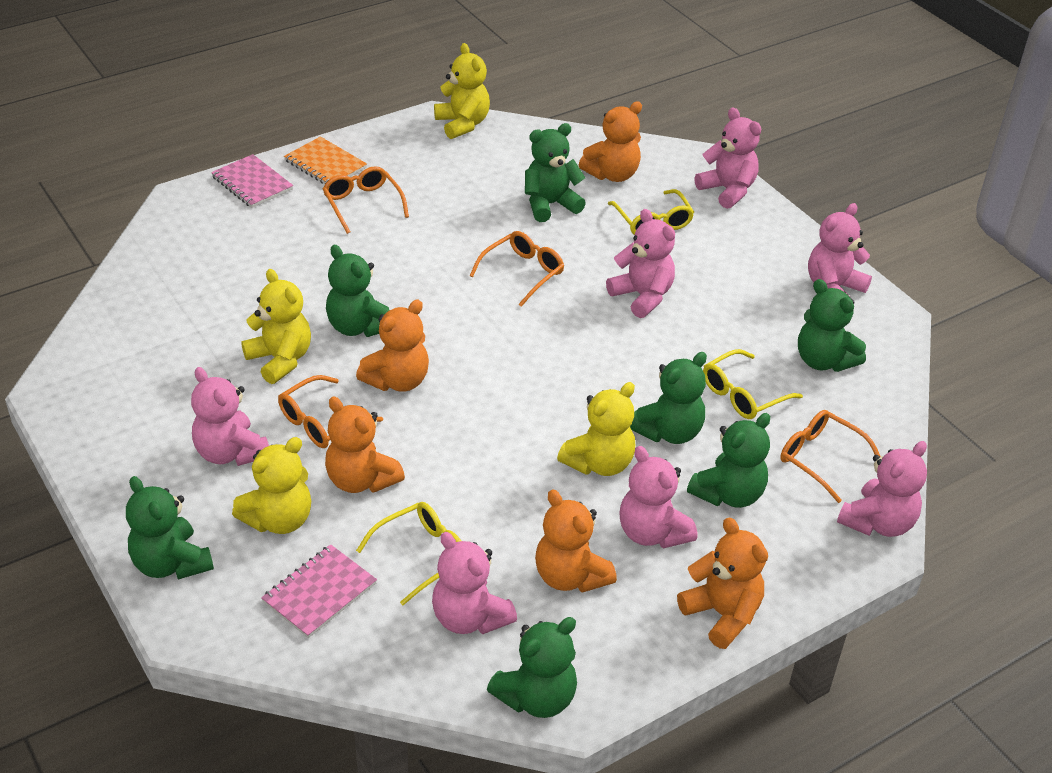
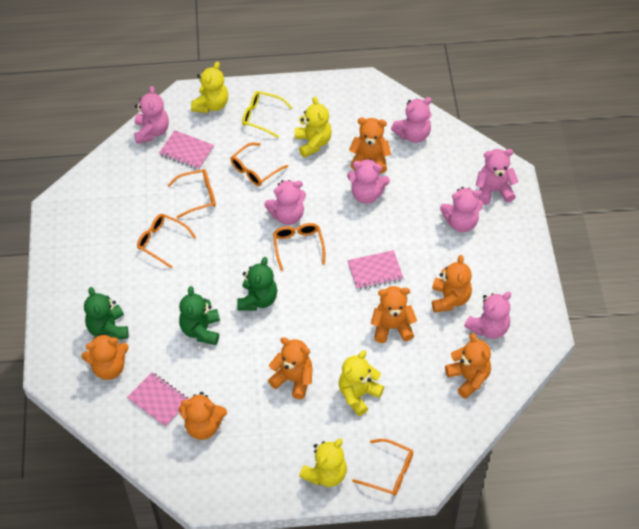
green teddy bear: 7 -> 3
orange glasses: 4 -> 5
orange notebook: 1 -> 0
orange teddy bear: 5 -> 7
pink notebook: 2 -> 3
yellow glasses: 3 -> 1

